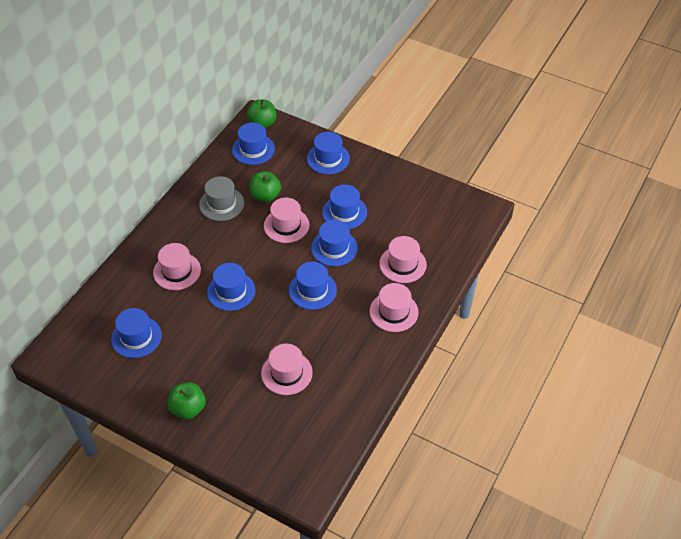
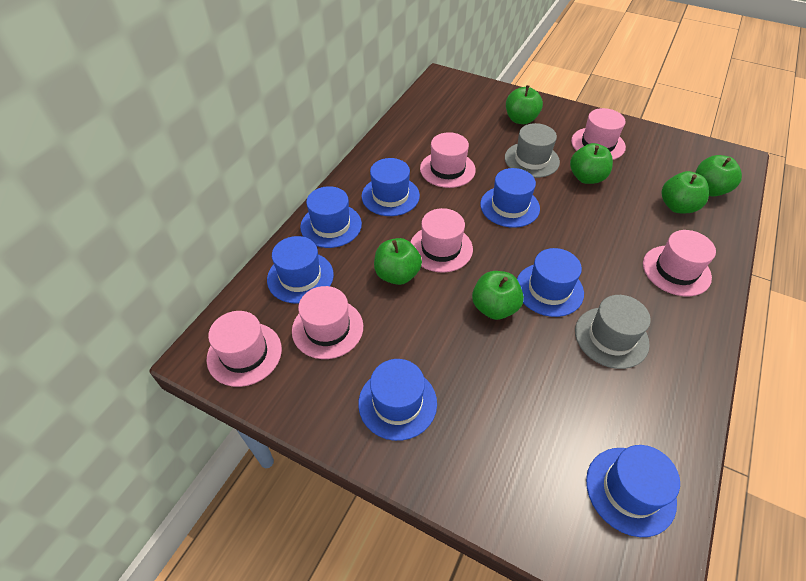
green apple: 3 -> 6
grey hat: 1 -> 2
pink hat: 5 -> 6

